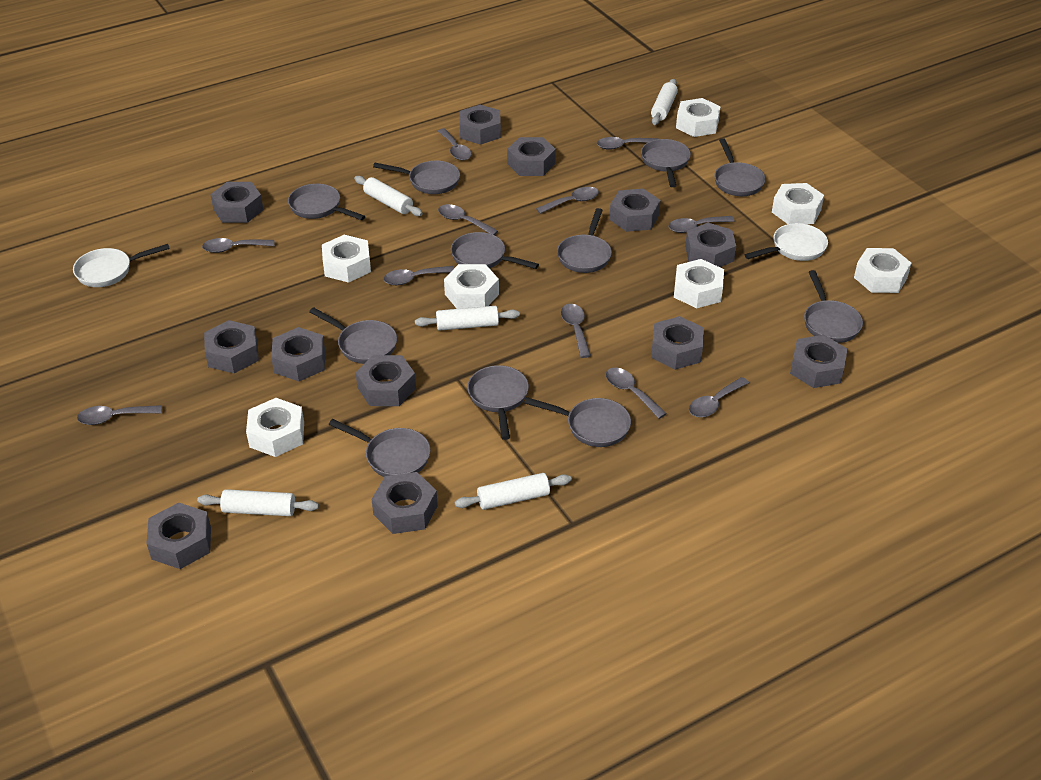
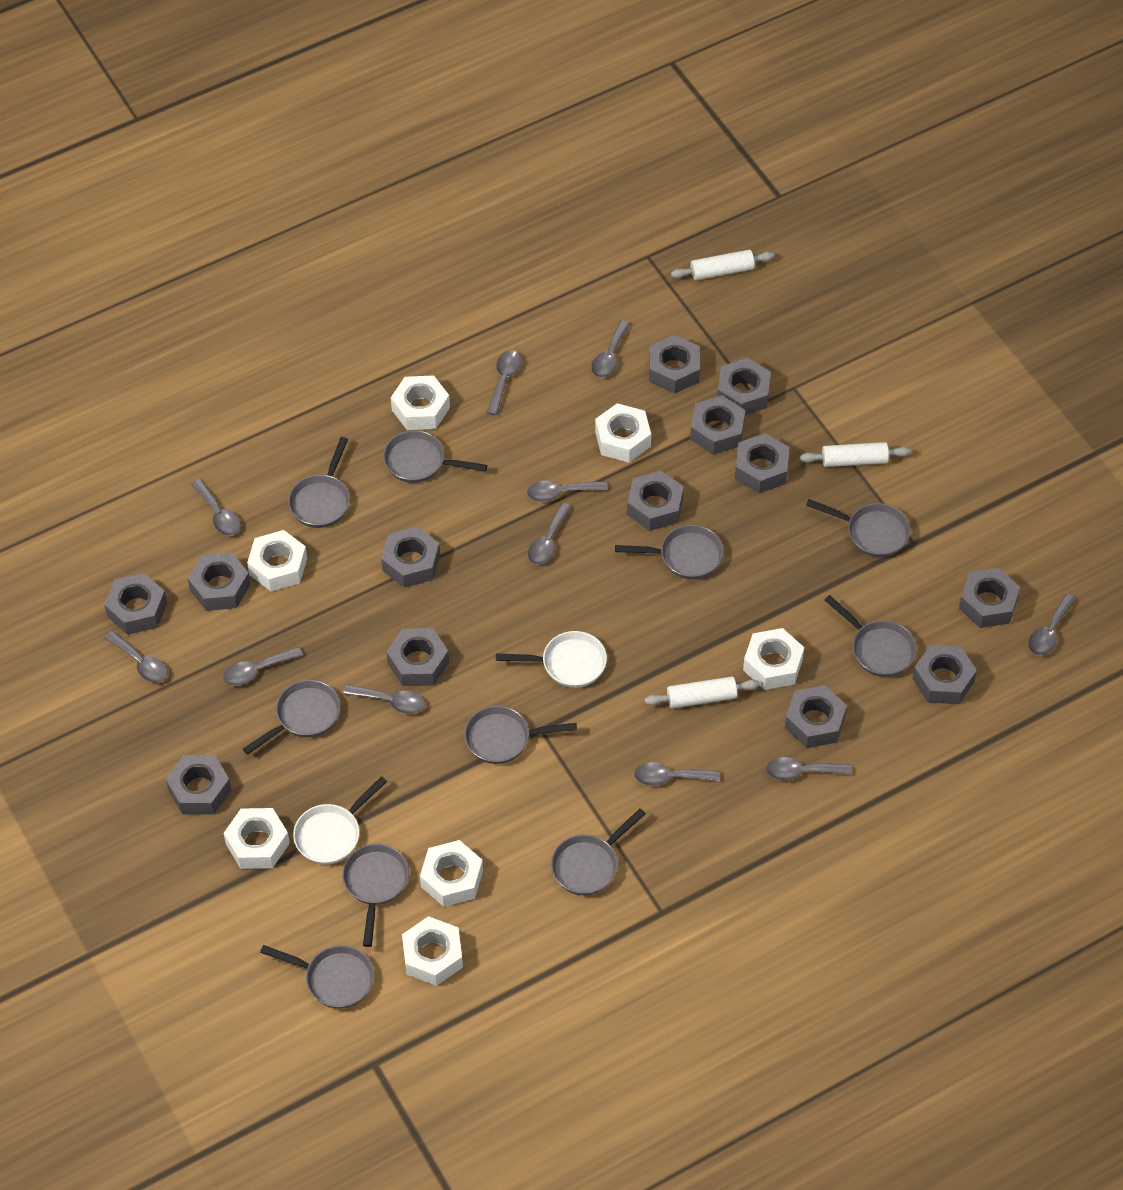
grey nut: 12 -> 13
grey pan: 11 -> 10
white rolling pin: 5 -> 3

